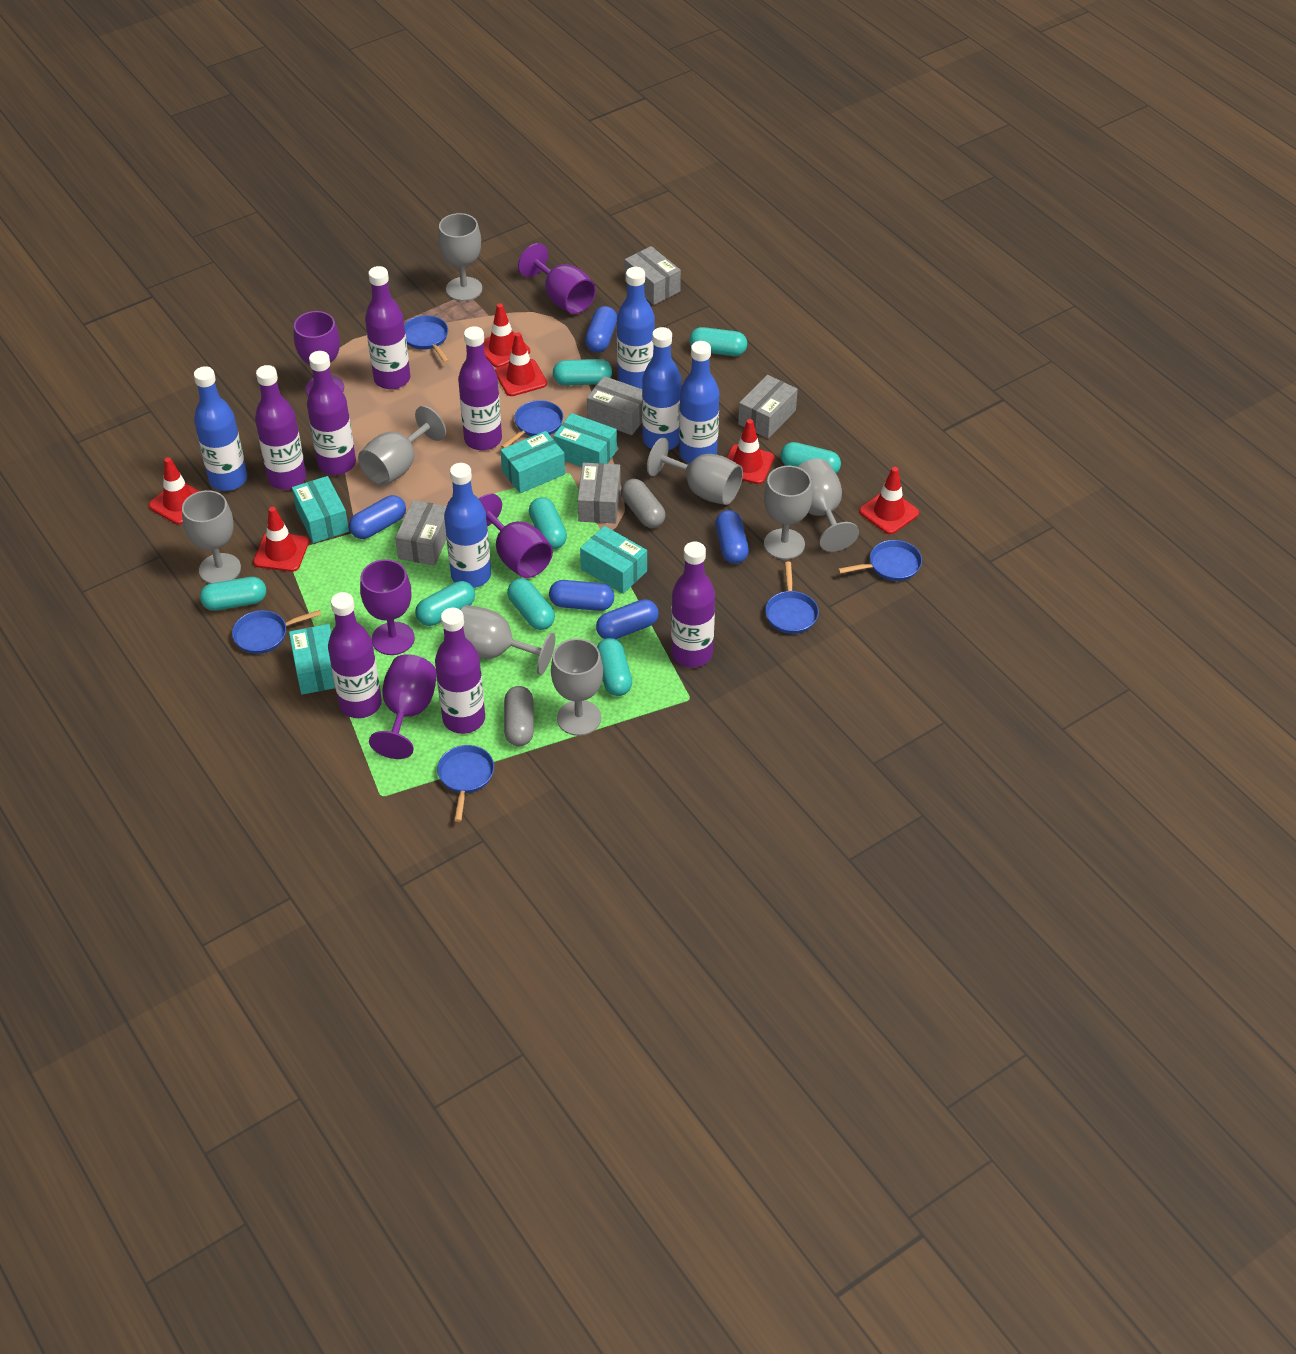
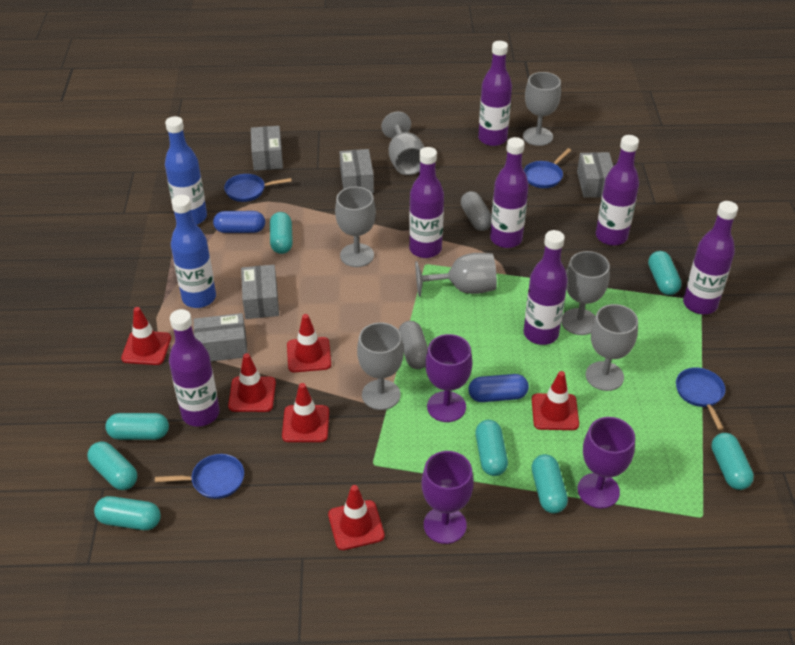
blue bottle: 5 -> 2
blue capsule: 5 -> 2
blue pan: 6 -> 4
grey goblet: 8 -> 7
purple goblet: 5 -> 3
turquoise box: 5 -> 0

